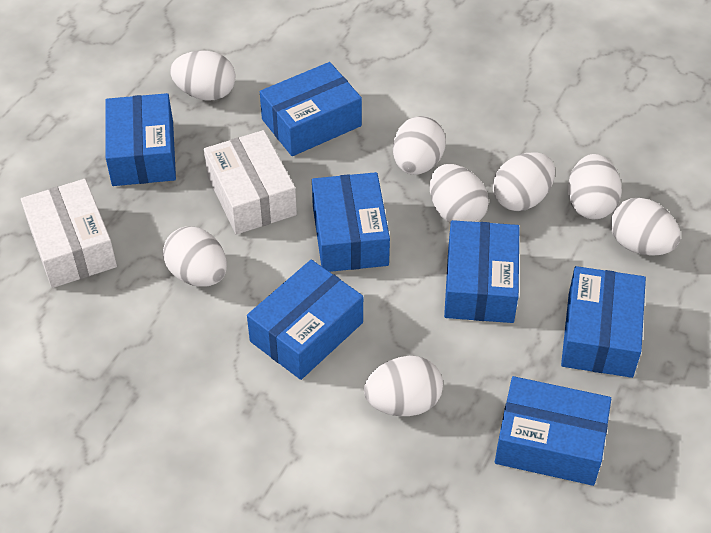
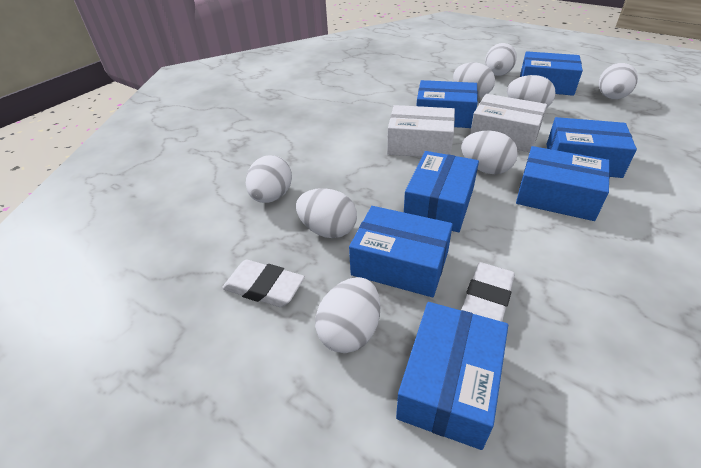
white eraser: 0 -> 2

